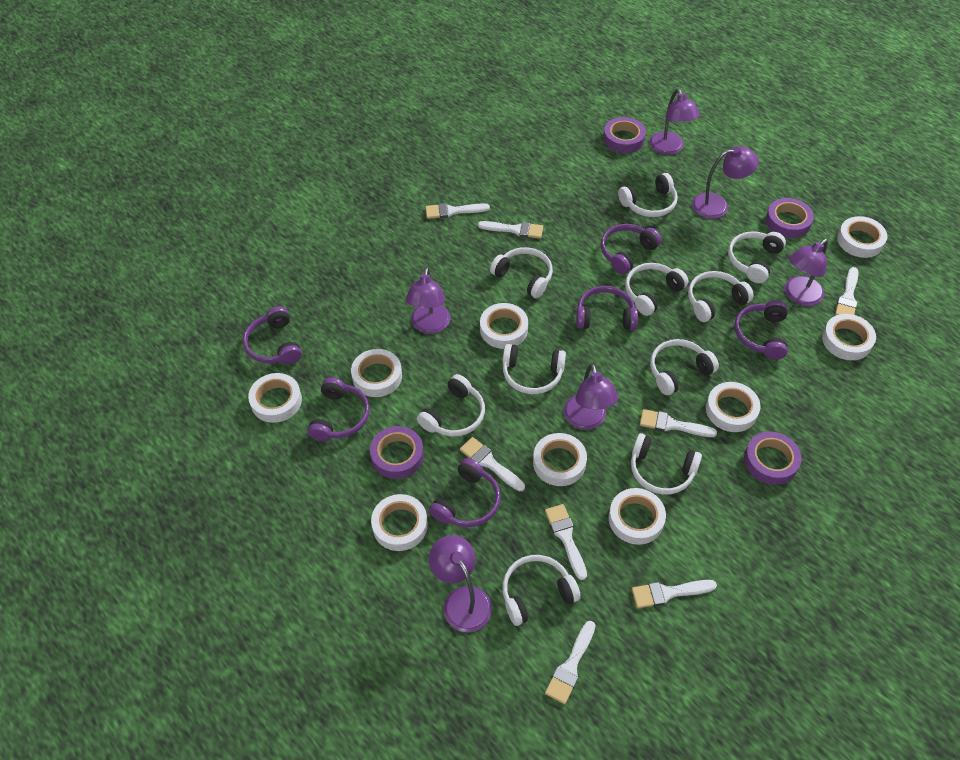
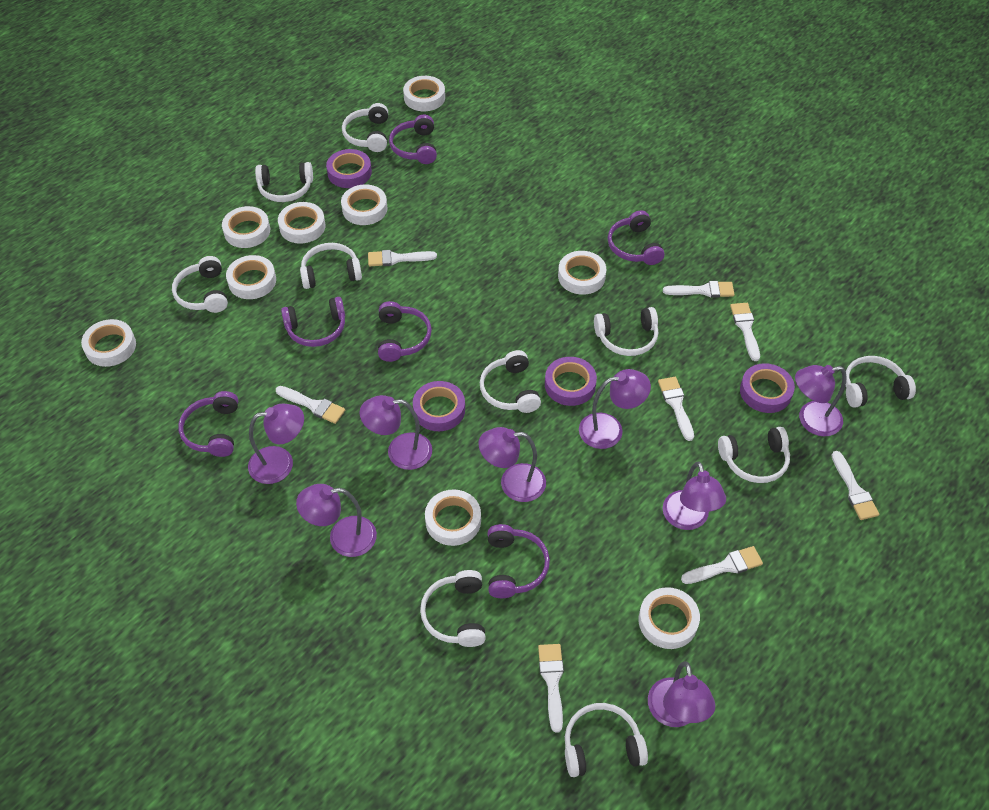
purple lamp: 6 -> 8

